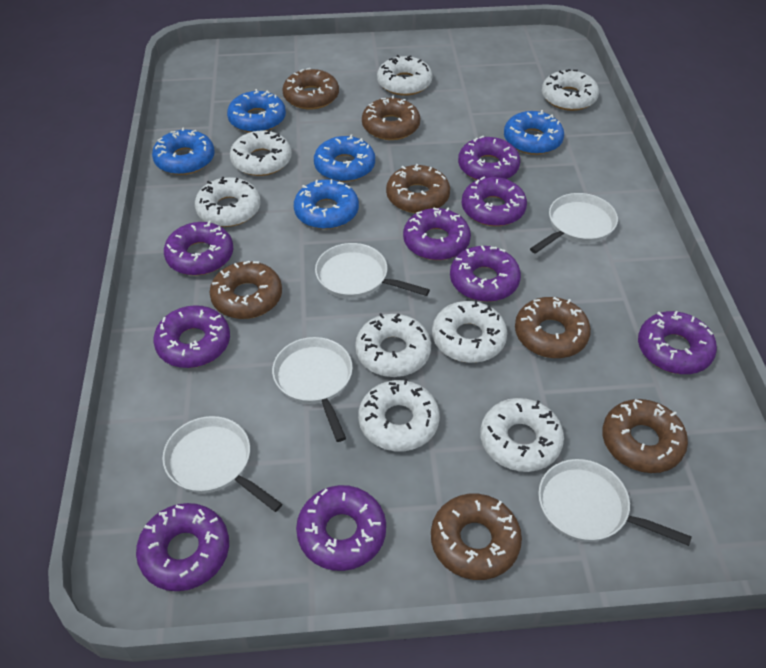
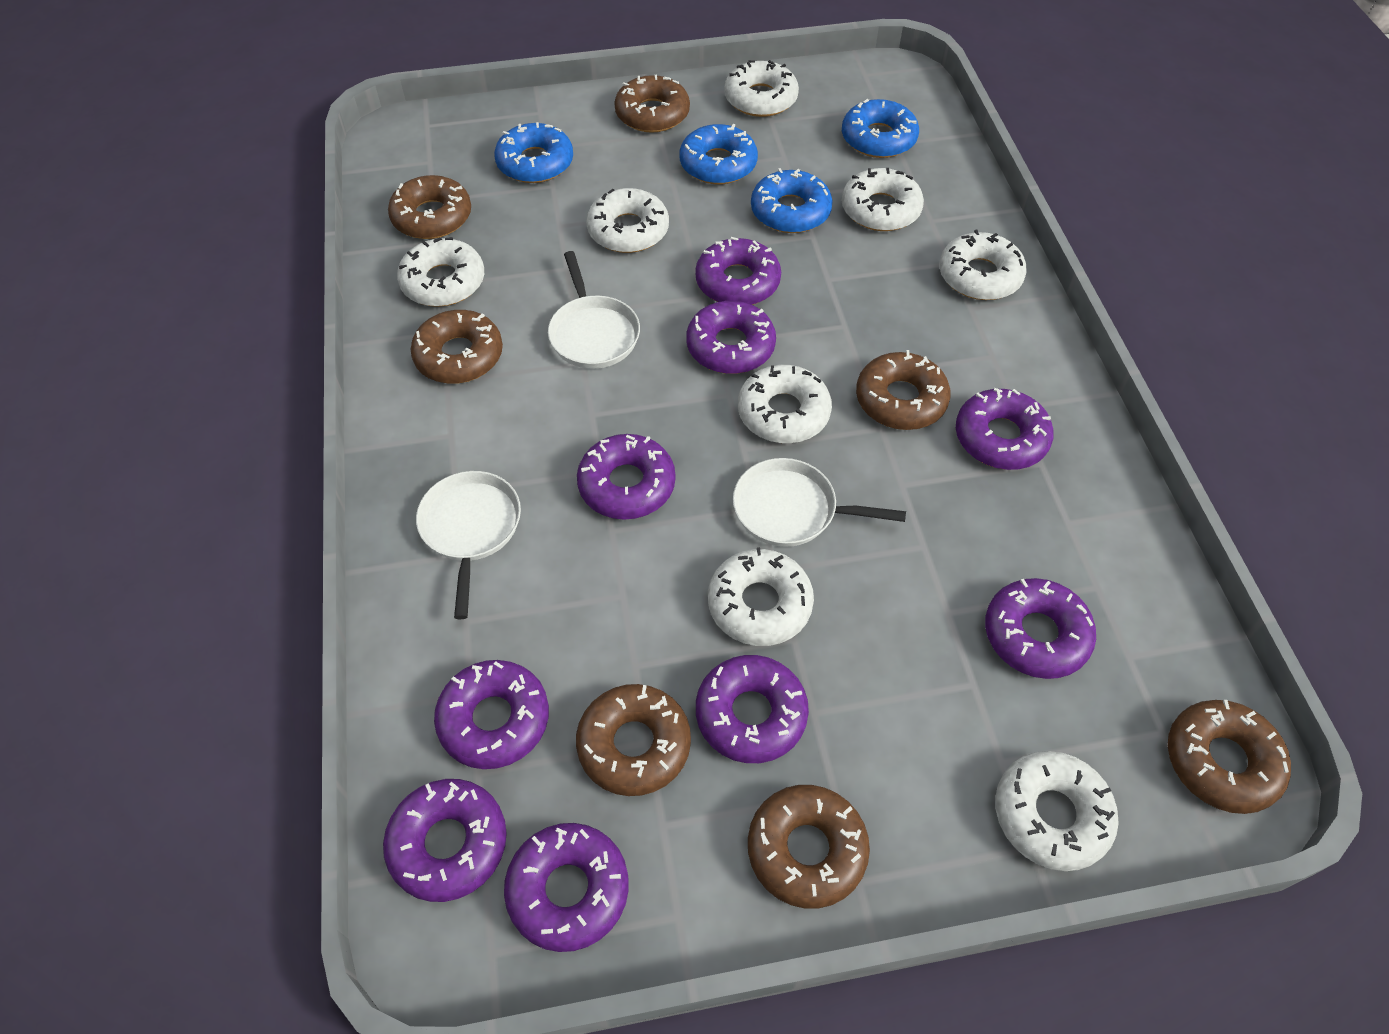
blue donut: 5 -> 4
white pan: 5 -> 3

